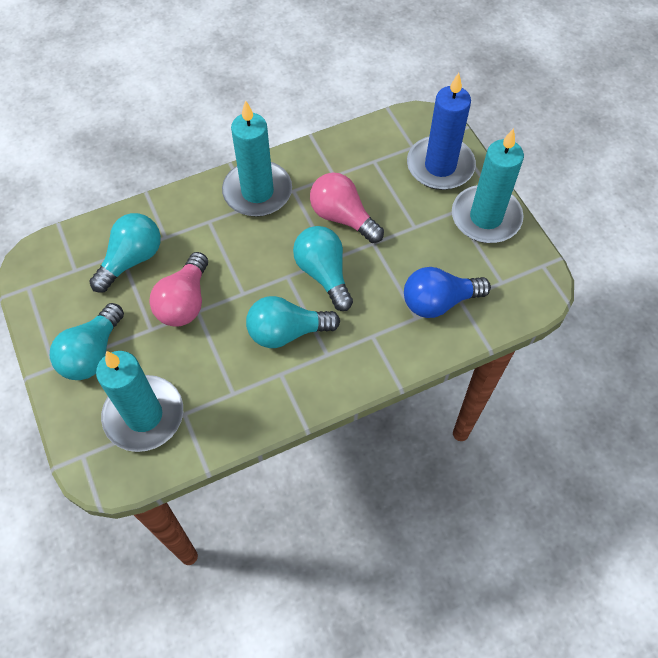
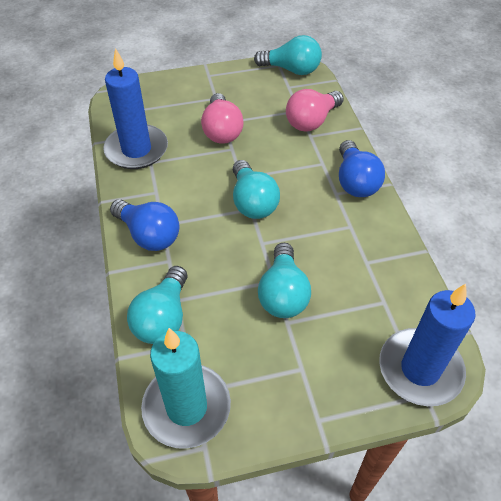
blue candle: 1 -> 2
blue light bulb: 1 -> 2
turquoise candle: 3 -> 1

